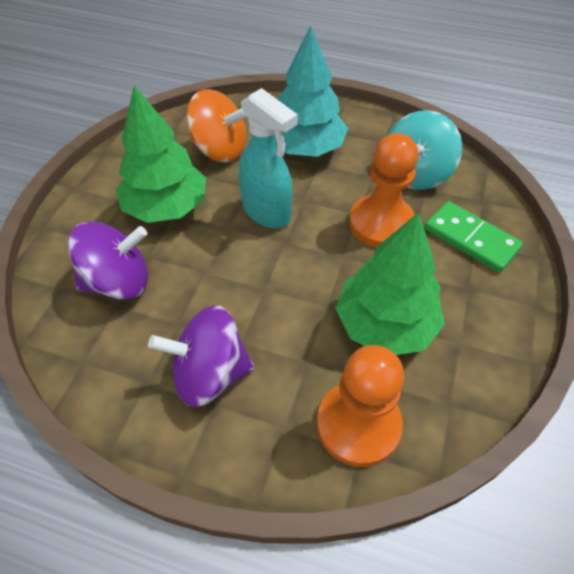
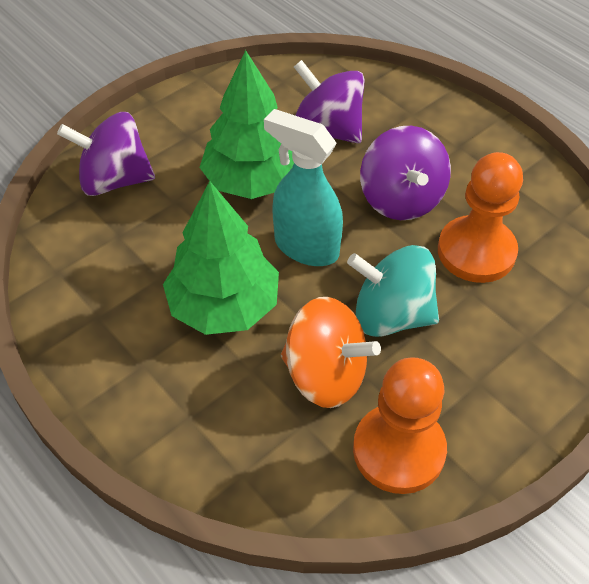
green domino: 1 -> 0
purple spinning top: 2 -> 3
turquoise tree: 1 -> 0

